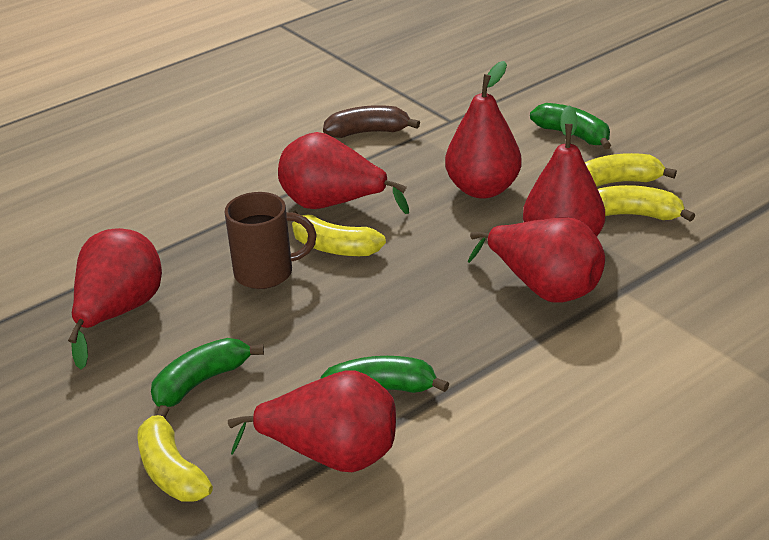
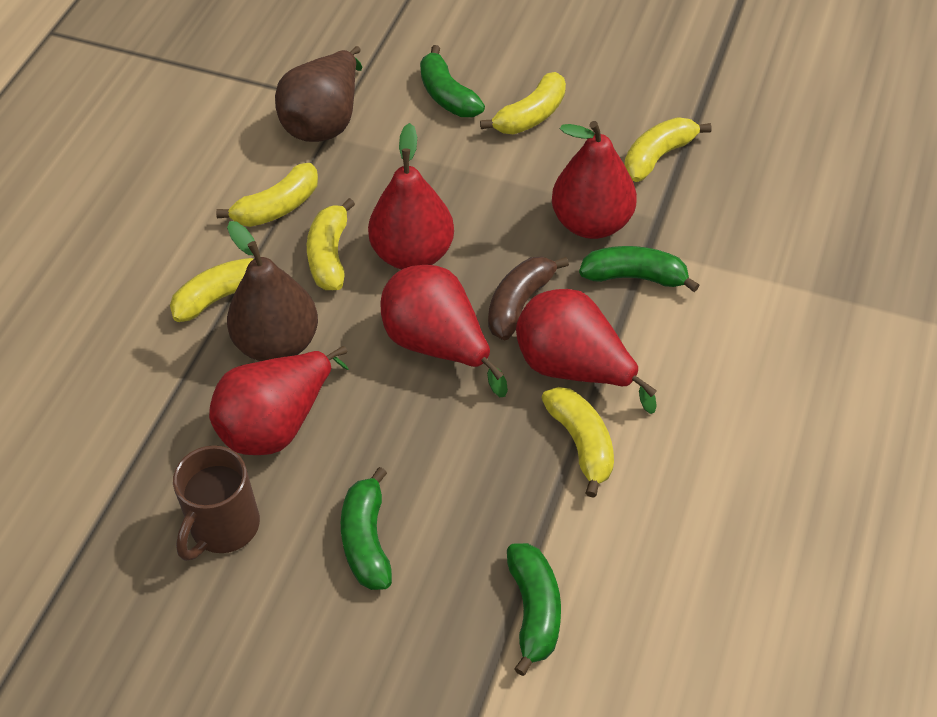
brown pear: 0 -> 2
green banana: 3 -> 4
red pear: 6 -> 5
yellow banana: 4 -> 6

